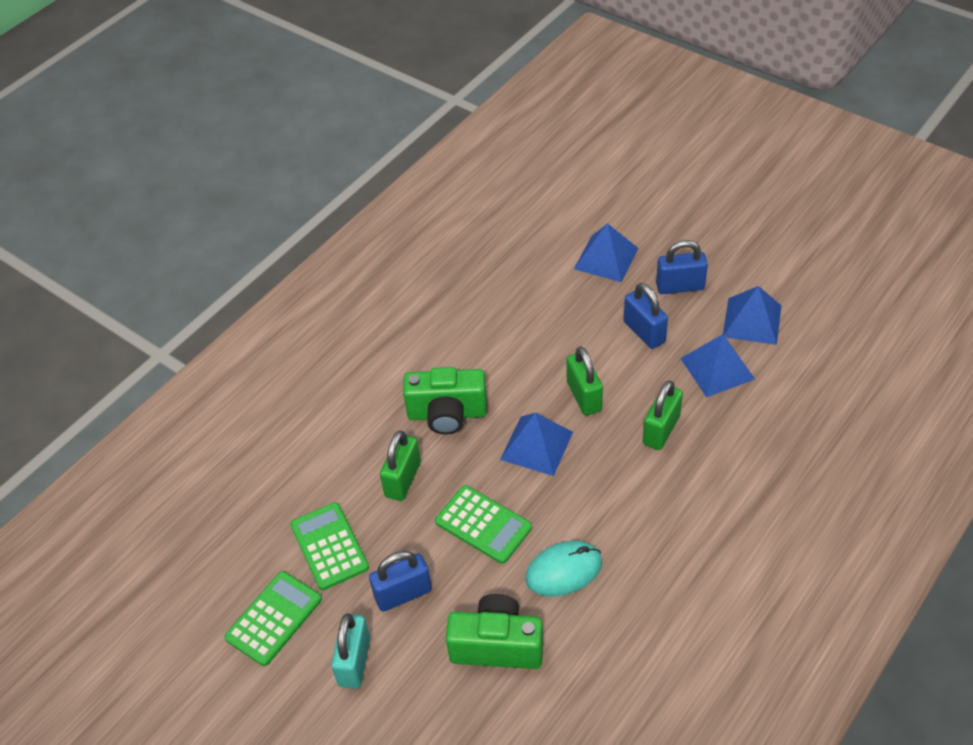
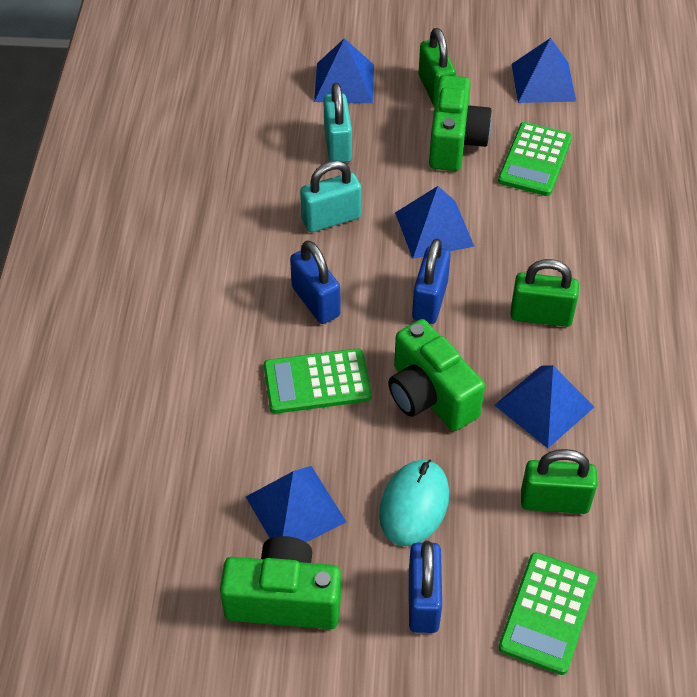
blue pyramid: 4 -> 5
green camera: 2 -> 3
turquoise padlock: 1 -> 2

